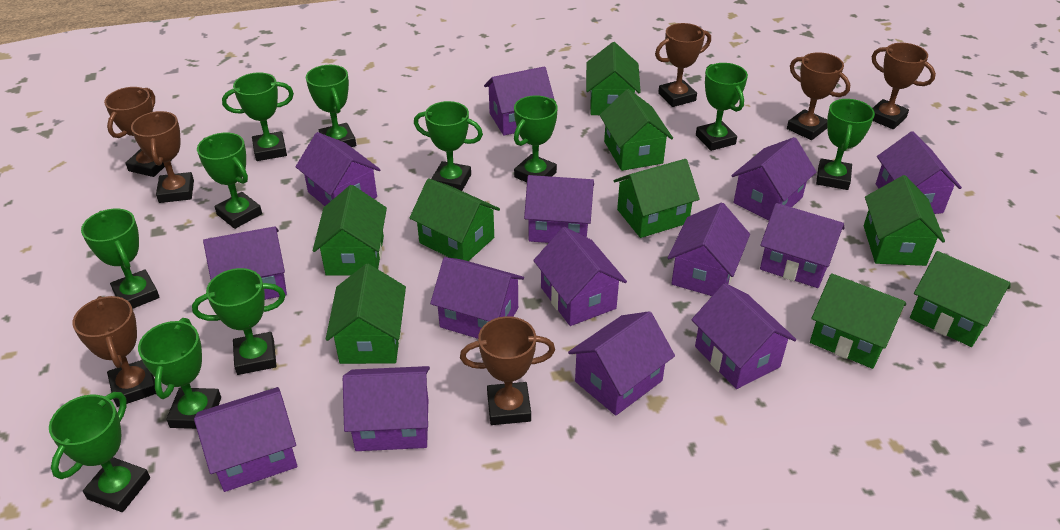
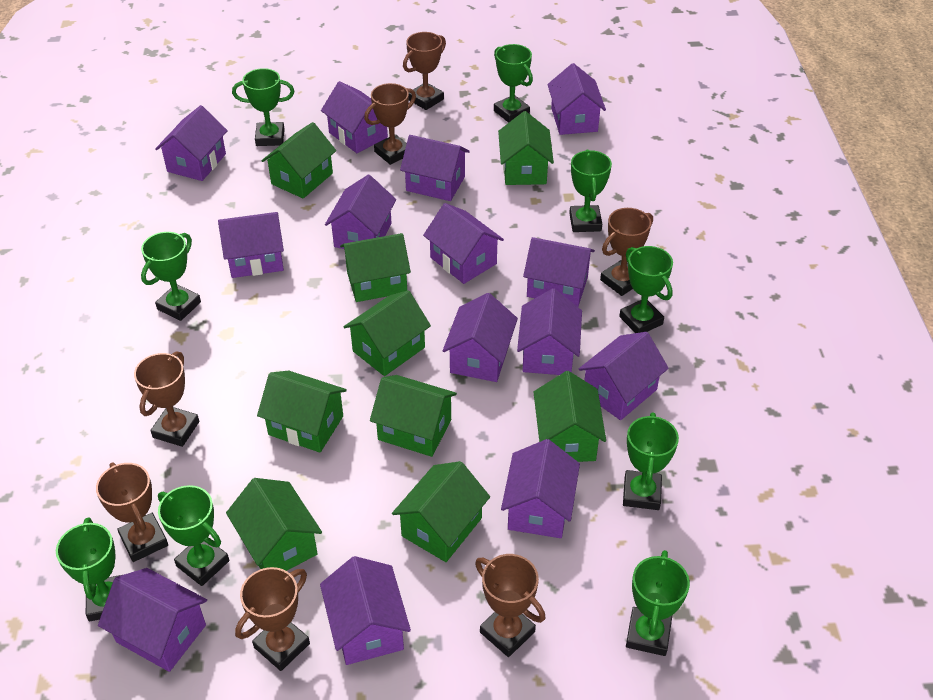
green trophy: 11 -> 9

